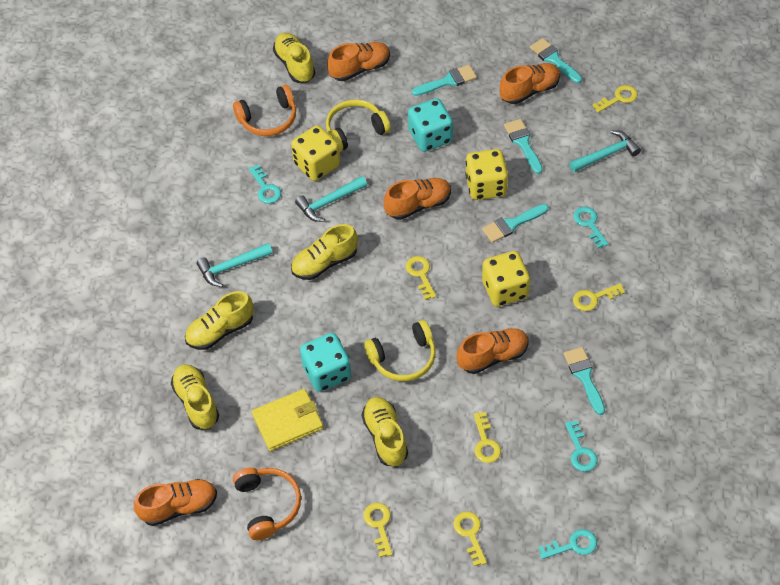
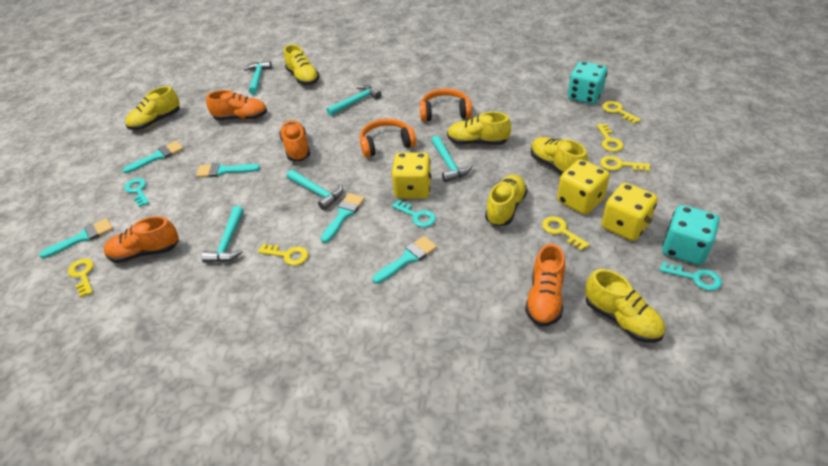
orange shoe: 5 -> 4
turquoise hammer: 3 -> 5
turquoise key: 4 -> 3
yellow headphones: 2 -> 0
yellow shoe: 5 -> 6
yellow wallet: 1 -> 0

